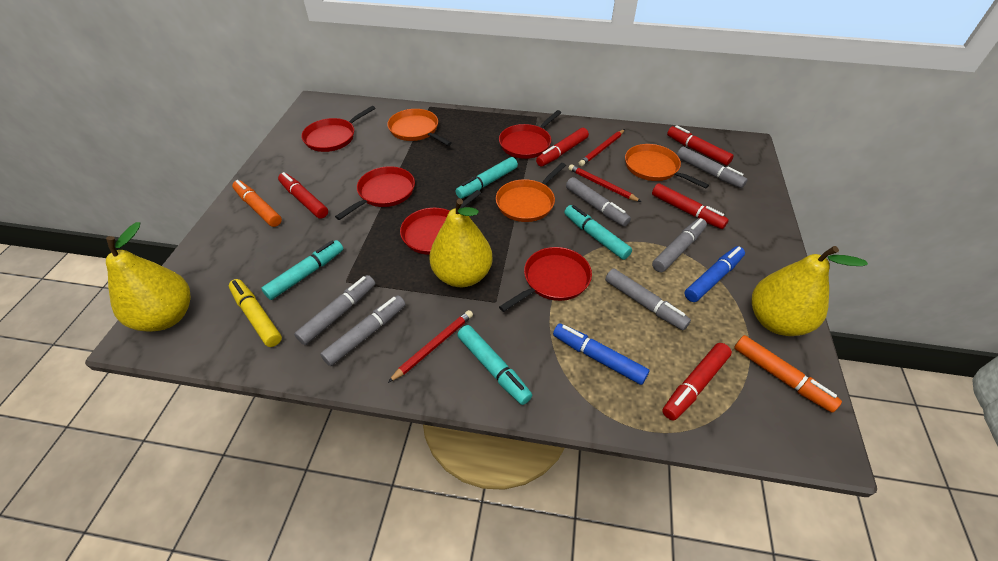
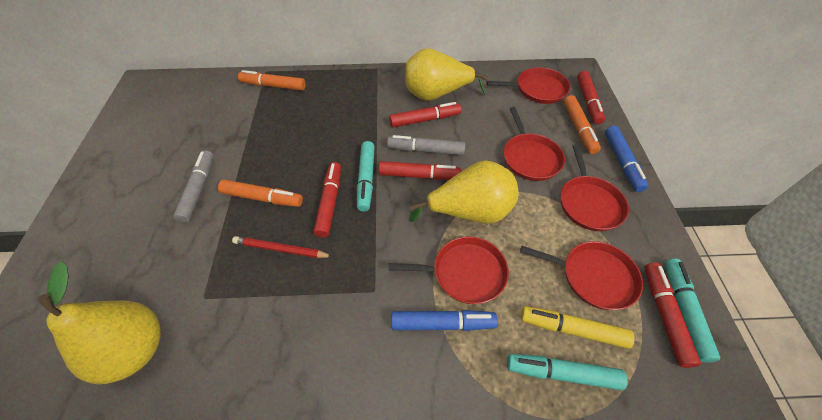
grey marker: 6 -> 2
orange marker: 2 -> 3
orange pan: 3 -> 0
red pencil: 3 -> 1
turquoise marker: 4 -> 3

